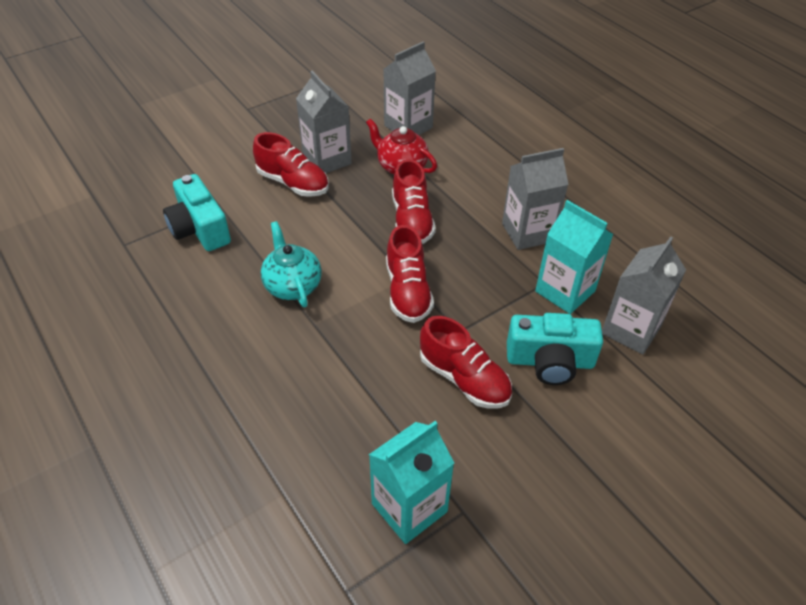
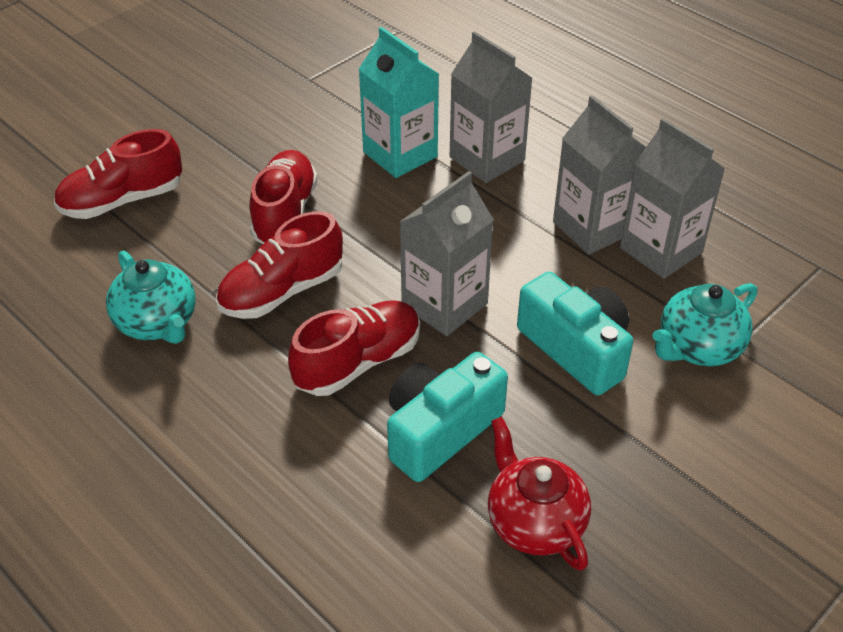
turquoise carton: 2 -> 1
turquoise teapot: 1 -> 2

